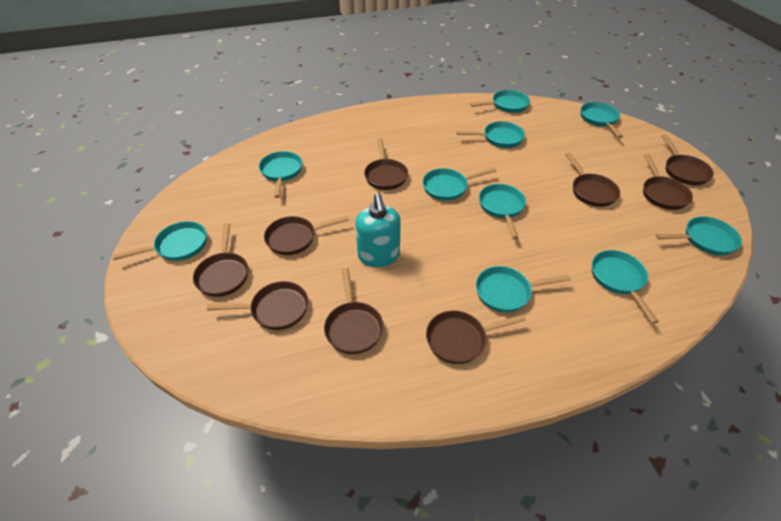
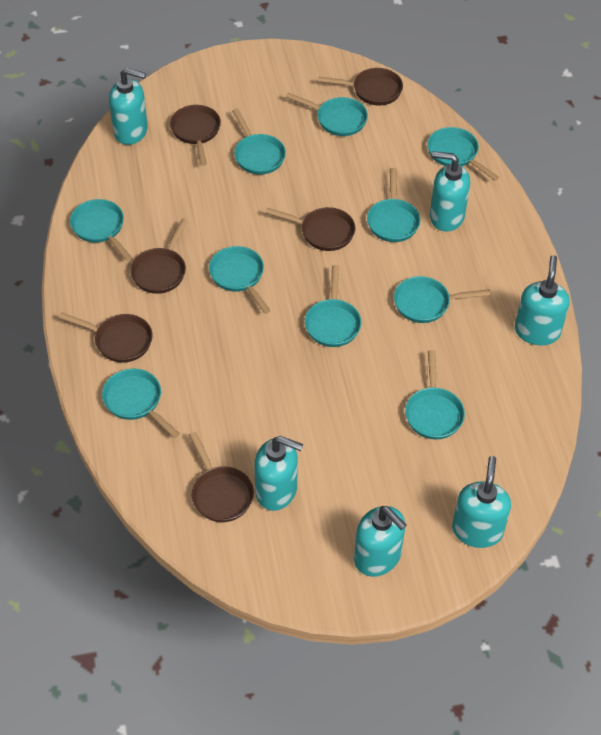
brown pan: 9 -> 6
turquoise soap dispenser: 1 -> 6

